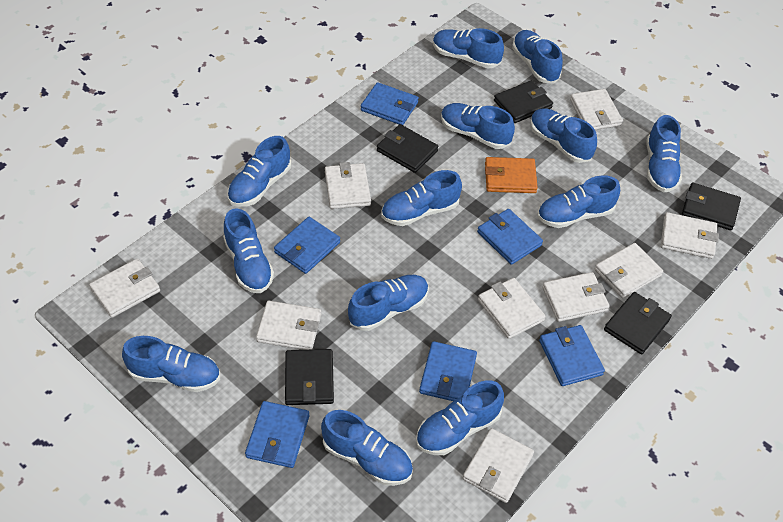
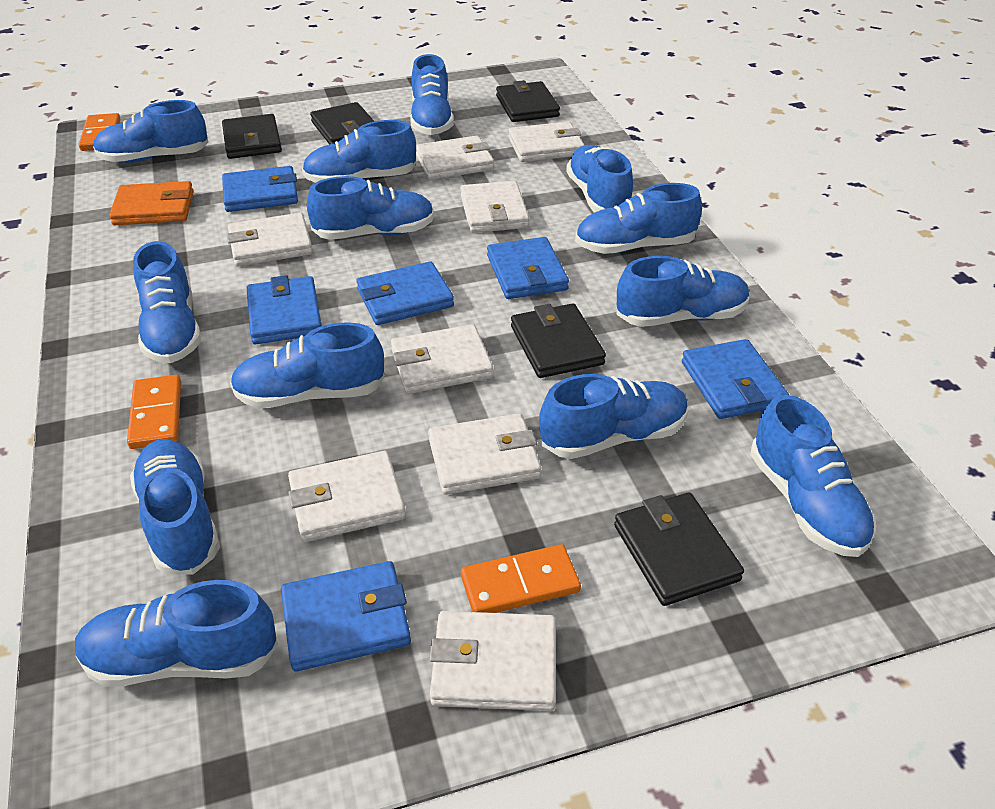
orange domino: 0 -> 3
white wallet: 9 -> 8

